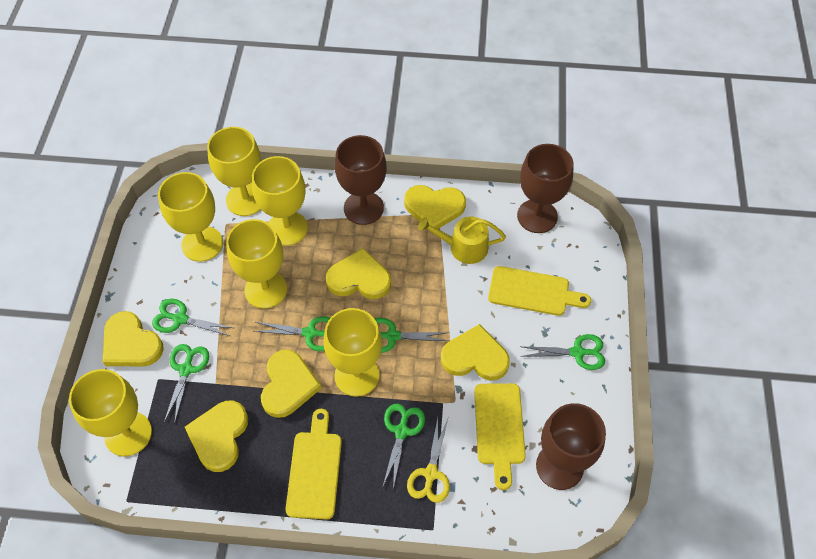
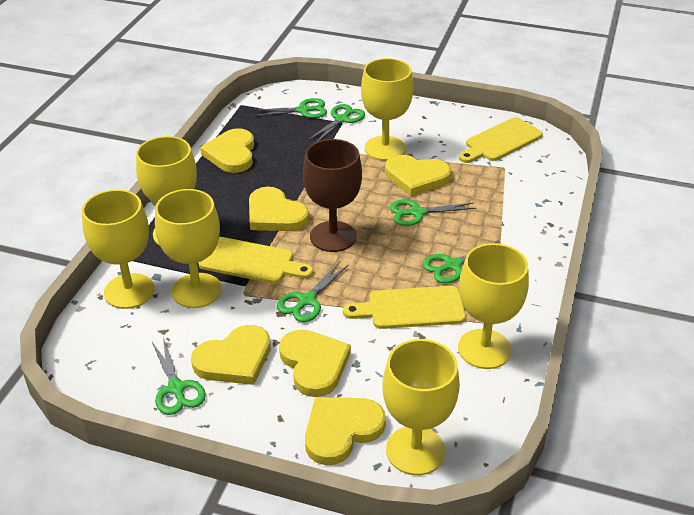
brown goblet: 3 -> 1
yellow scissors: 1 -> 0
yellow watering can: 1 -> 0

